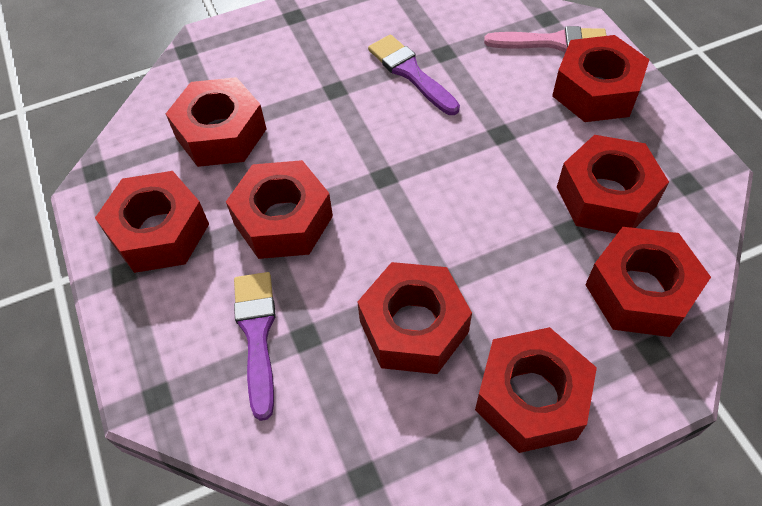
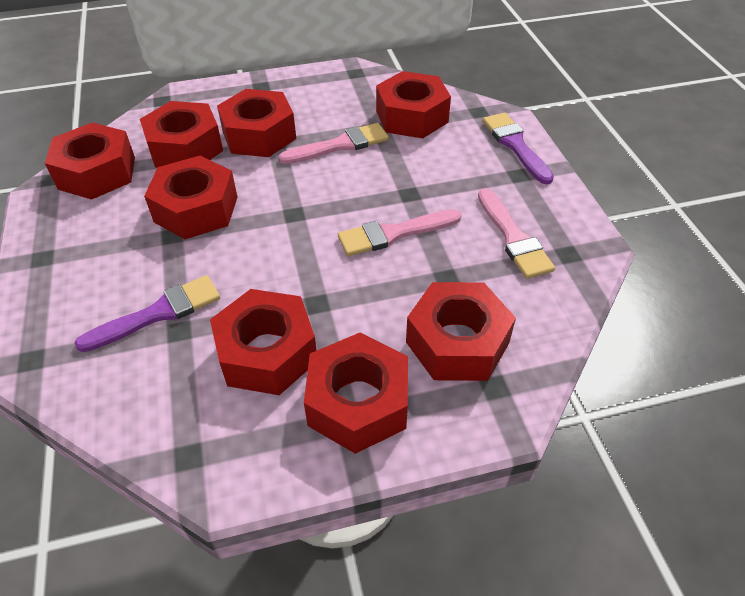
pink brush: 1 -> 3

